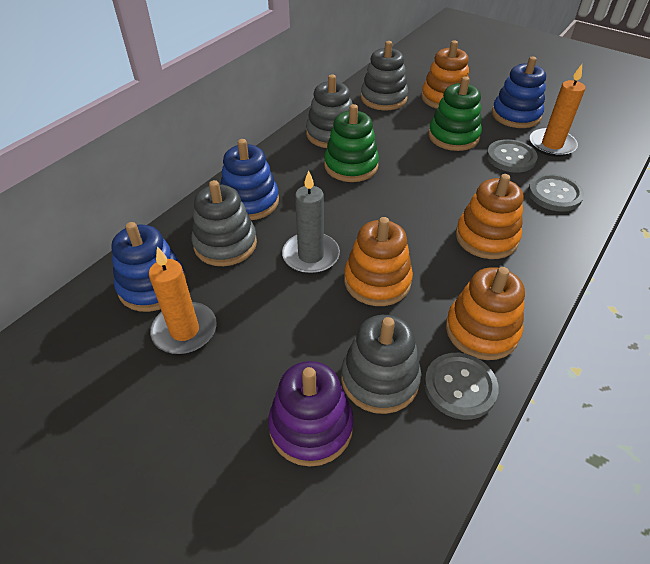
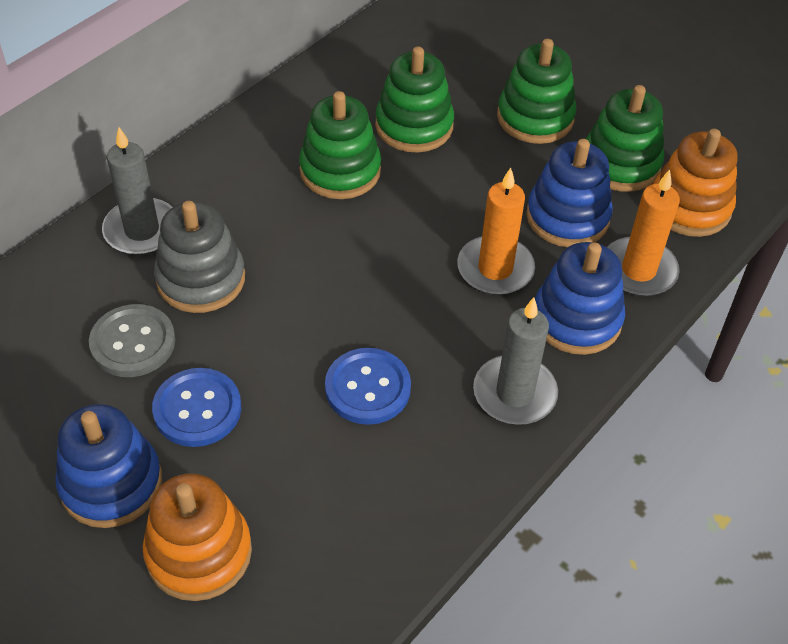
blue button: 0 -> 2
green stacking toy: 2 -> 4
grey button: 3 -> 1
grey candle: 1 -> 2
grey stacking toy: 4 -> 1
orange stacking toy: 4 -> 2
purple stacking toy: 1 -> 0

